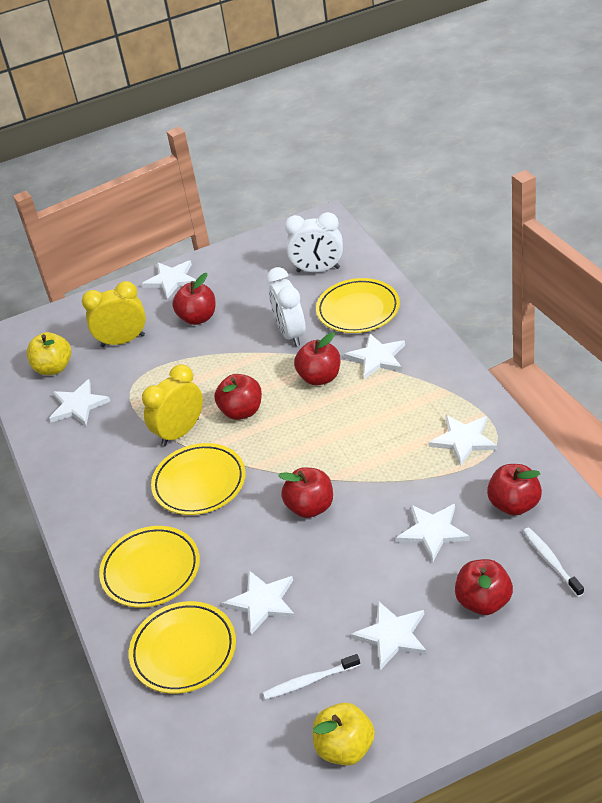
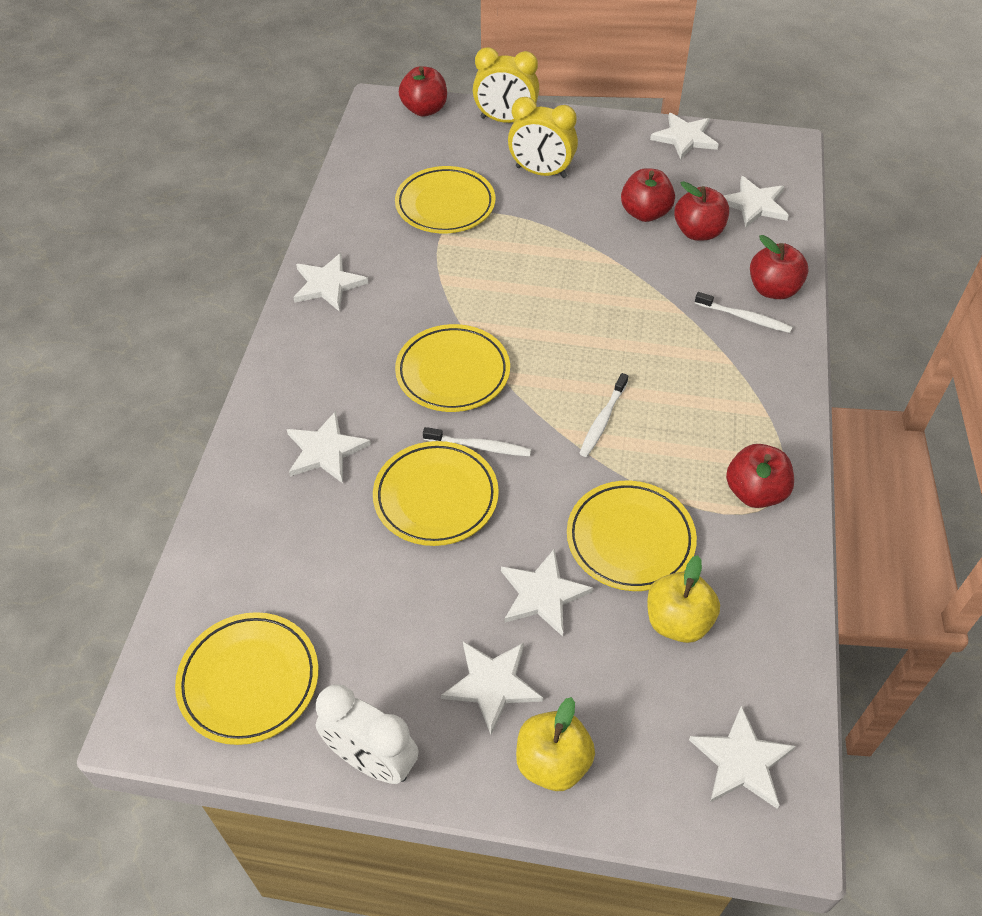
red apple: 6 -> 5
white clock: 2 -> 1
white toothbrush: 2 -> 3
yellow plate: 4 -> 5

